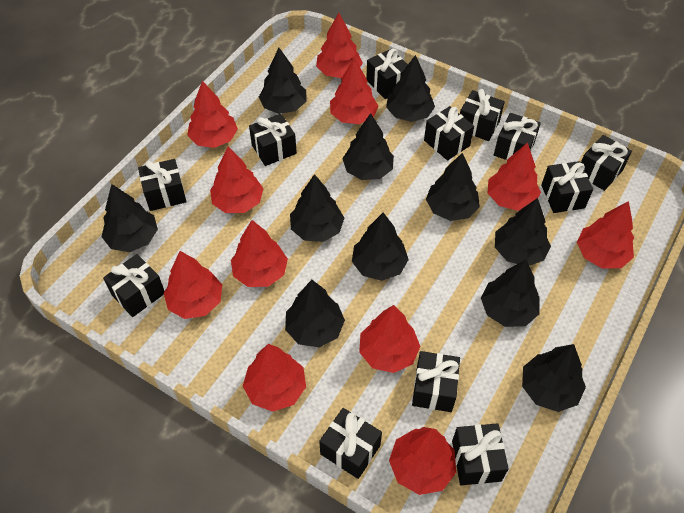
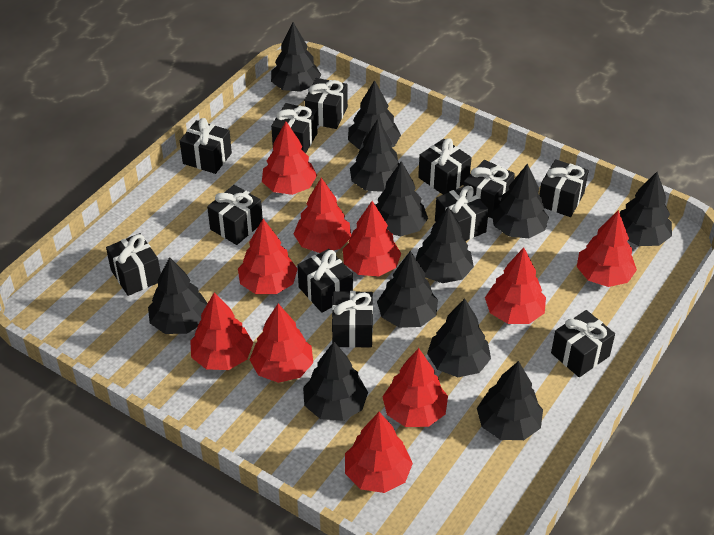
black tree: 11 -> 12
red tree: 11 -> 10

